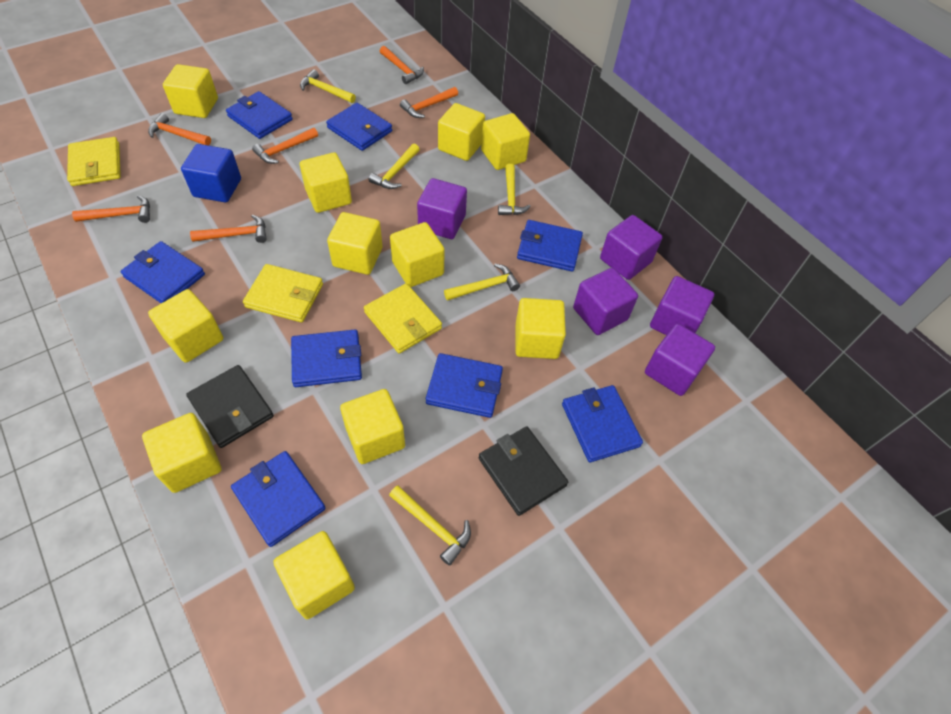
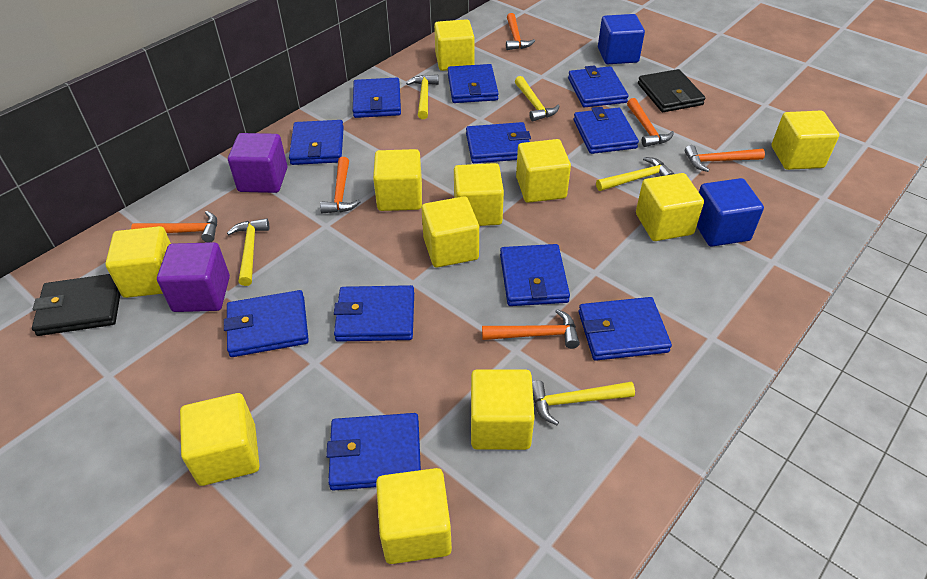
blue cube: 1 -> 2
blue wallet: 8 -> 11
purple cube: 5 -> 2
yellow wallet: 3 -> 0

